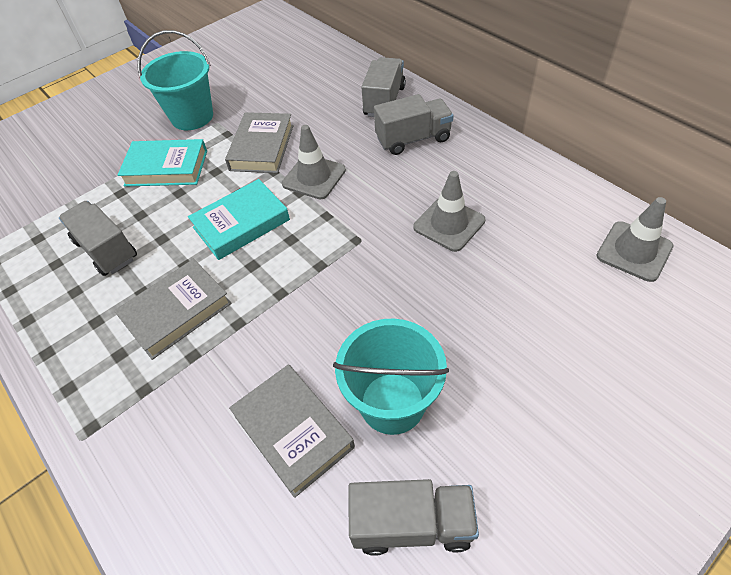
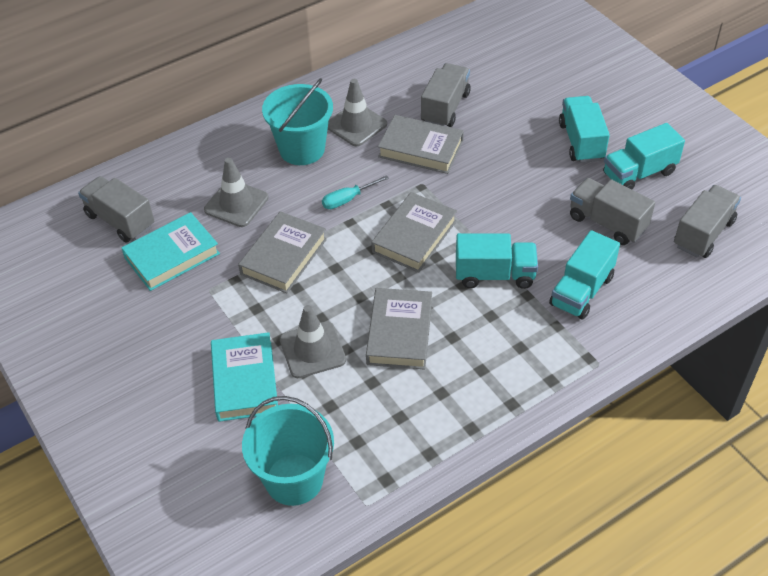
grey book: 3 -> 4
turquoise screwdriver: 0 -> 1
turquoise truck: 0 -> 4

